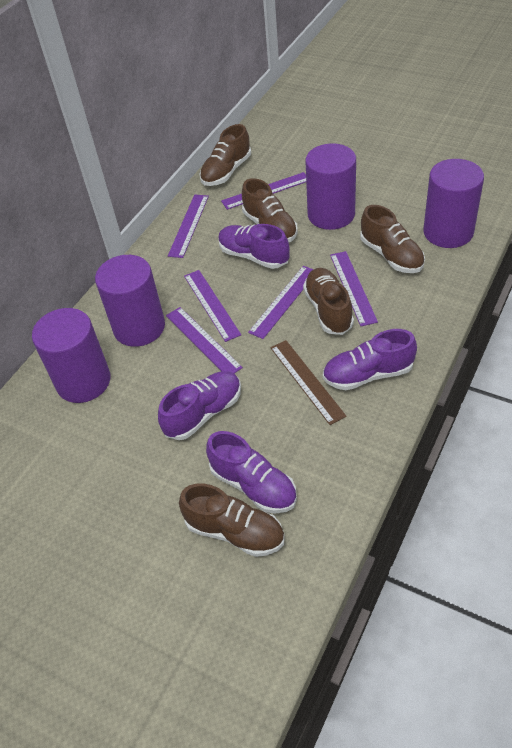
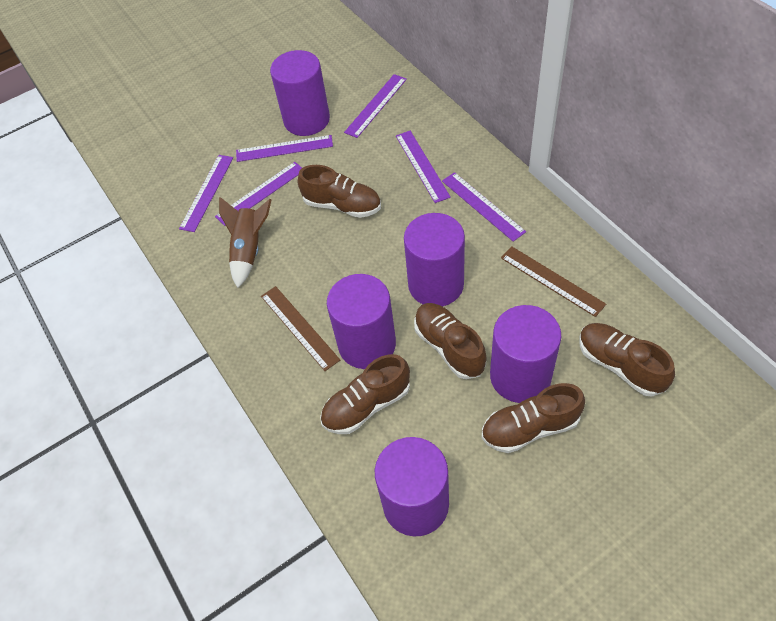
brown rocket: 0 -> 1
brown ruler: 1 -> 2
purple cylinder: 4 -> 5
purple shoe: 4 -> 0

